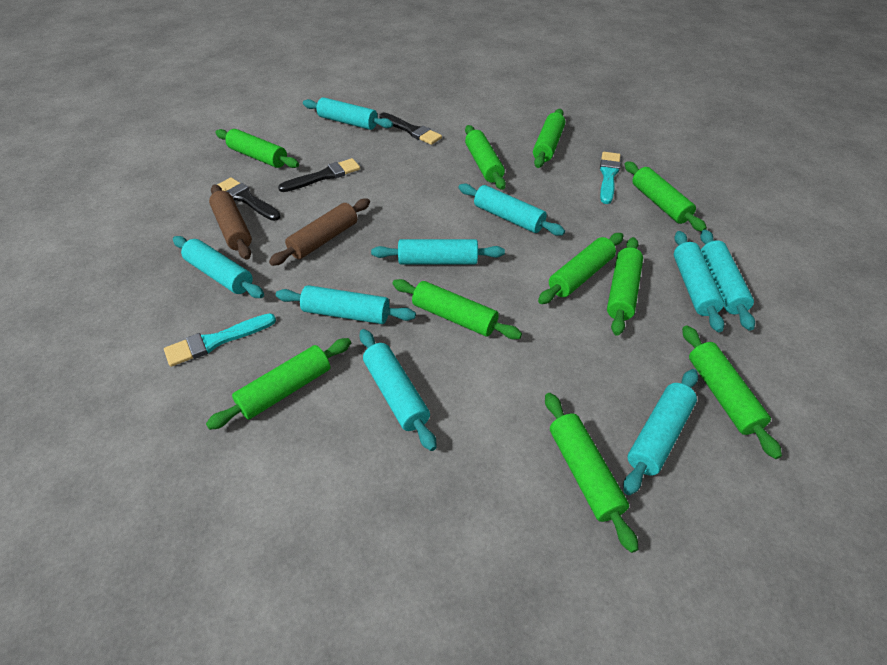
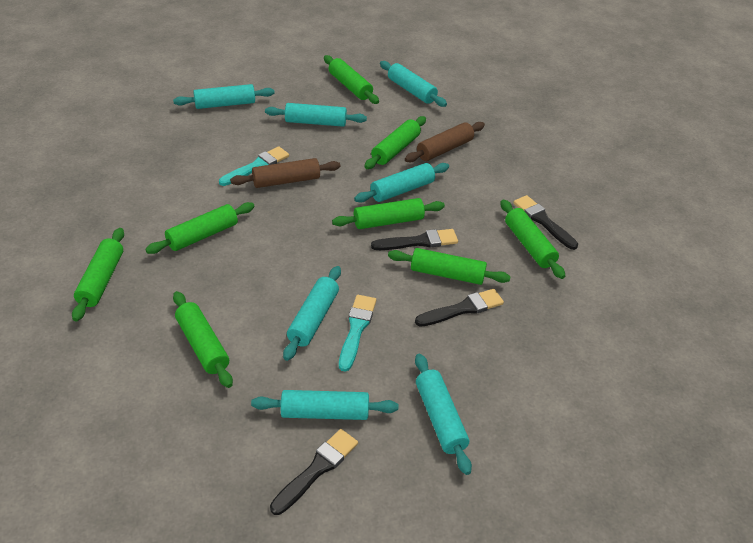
black brush: 3 -> 4
green rolling pin: 10 -> 8
turquoise rolling pin: 9 -> 7

